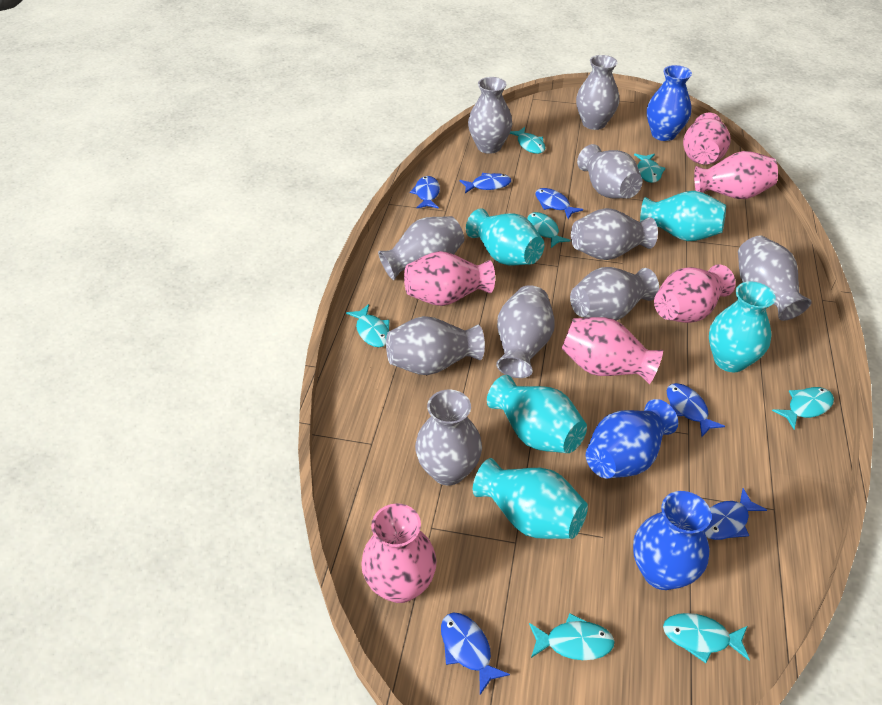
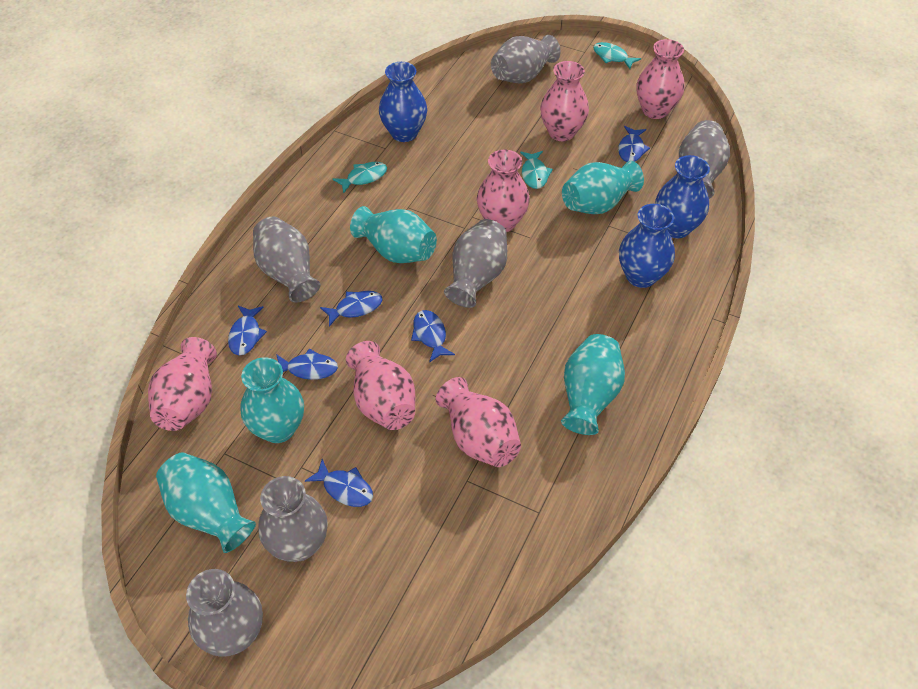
grey vase: 10 -> 6
turquoise fish: 7 -> 3

